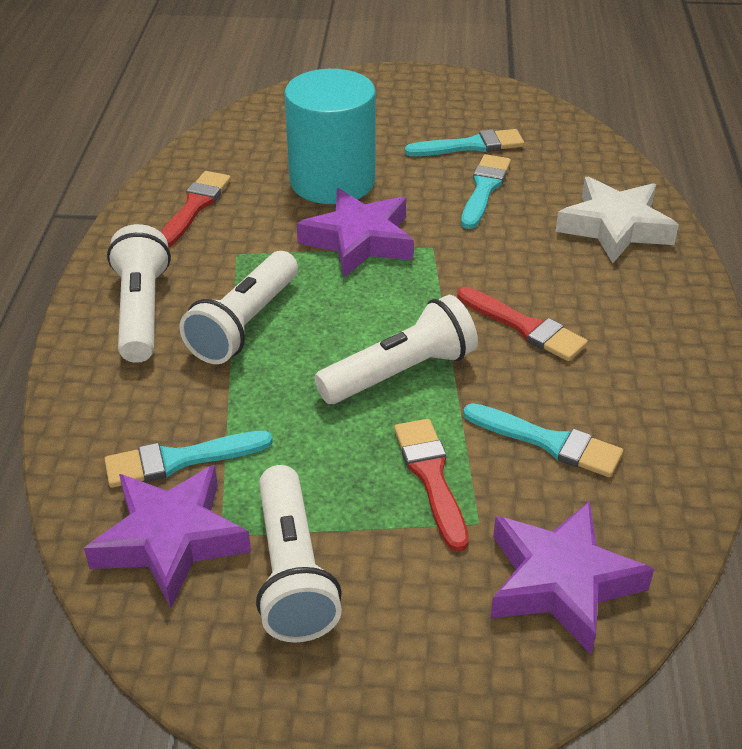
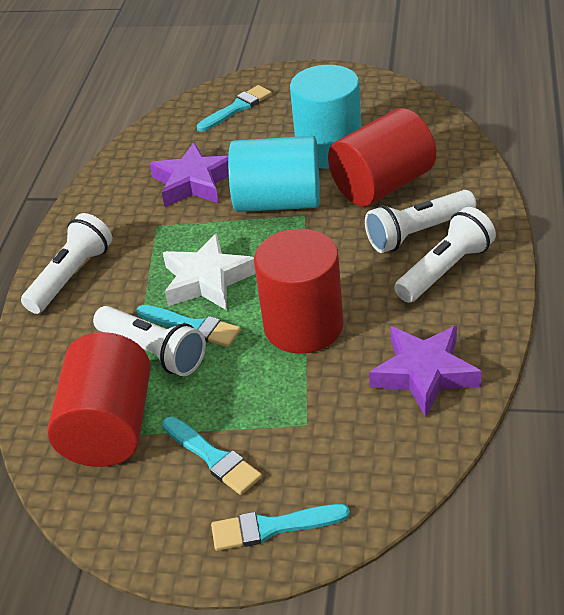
purple star: 3 -> 2
red brush: 3 -> 0
red cylinder: 0 -> 3
turquoise cylinder: 1 -> 2

